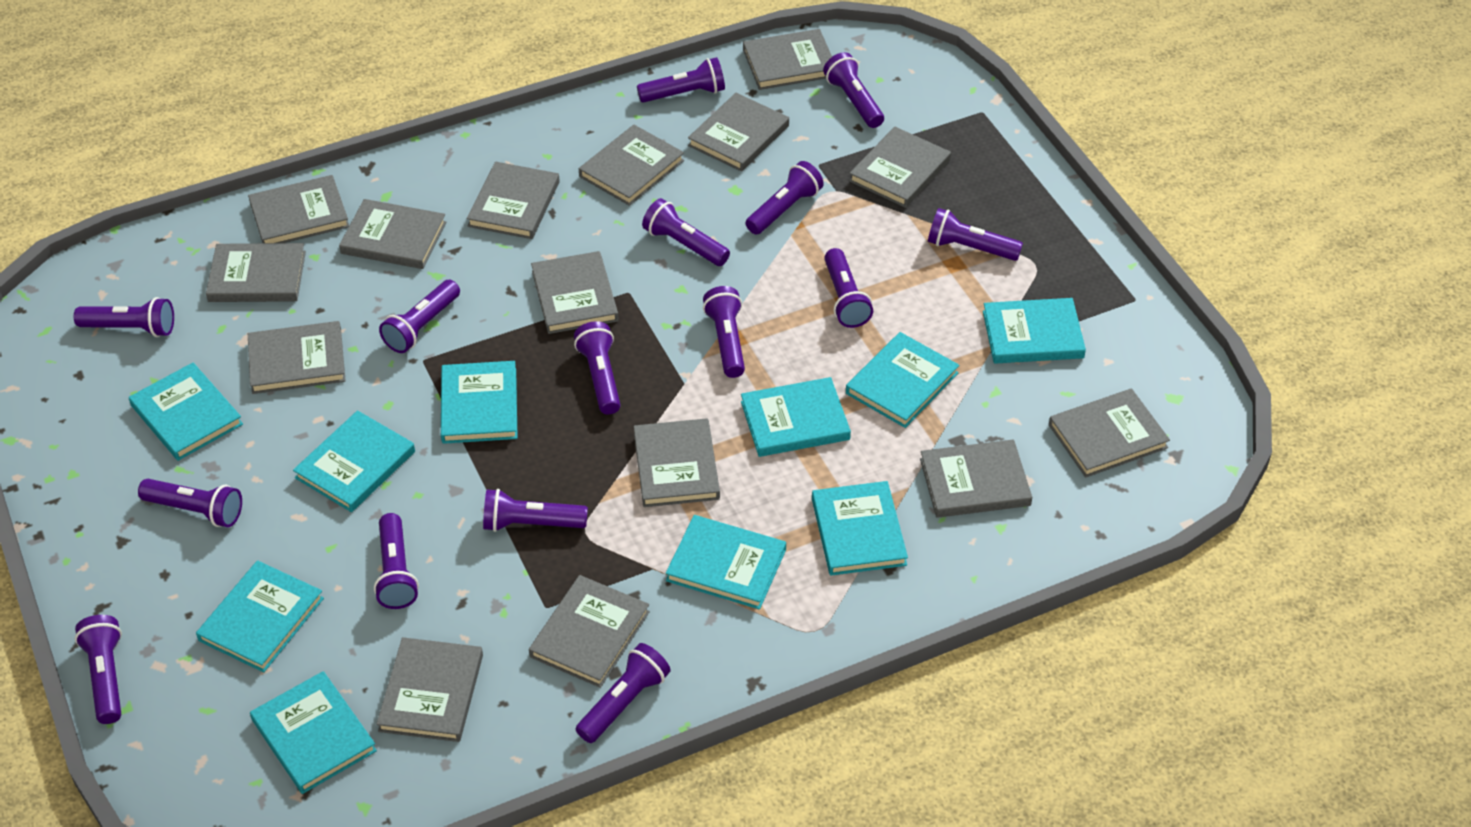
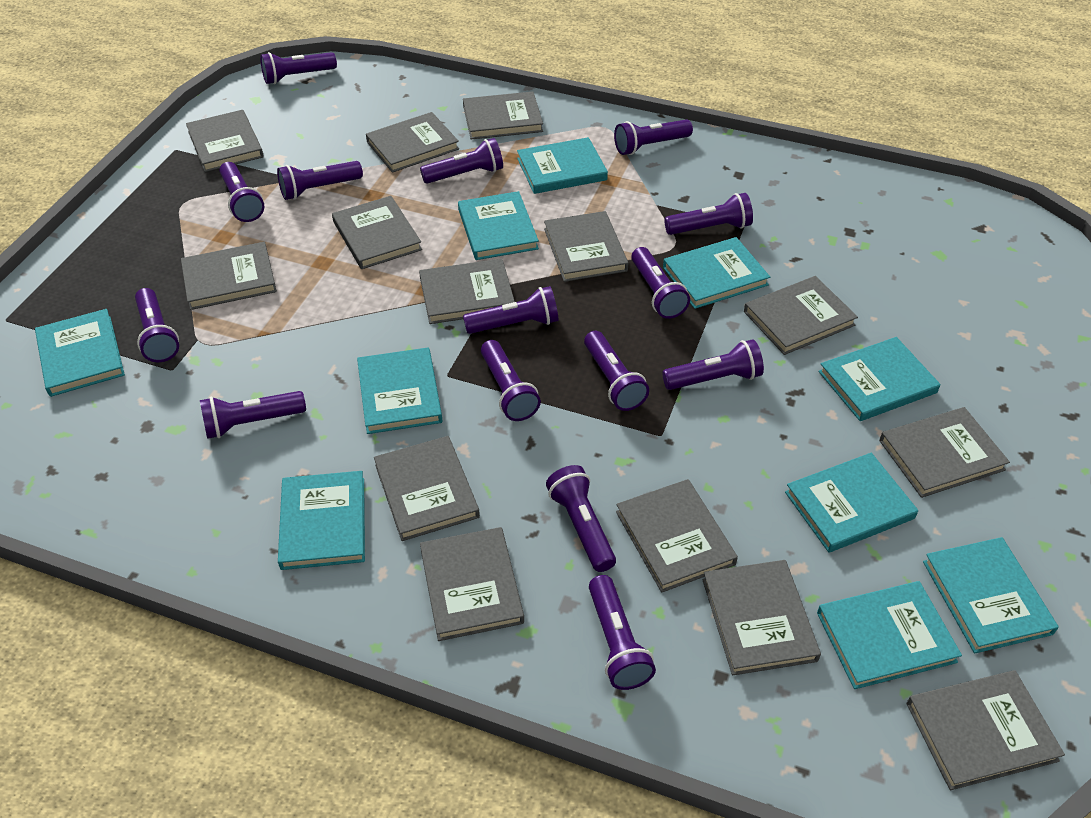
grey book: 15 -> 14

